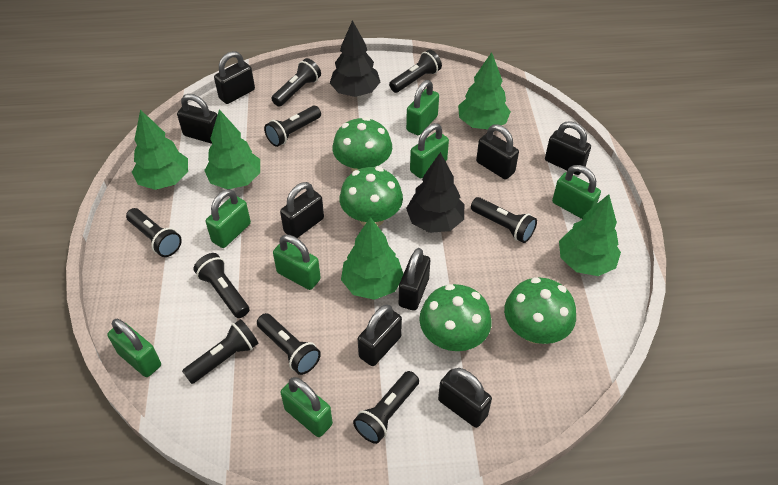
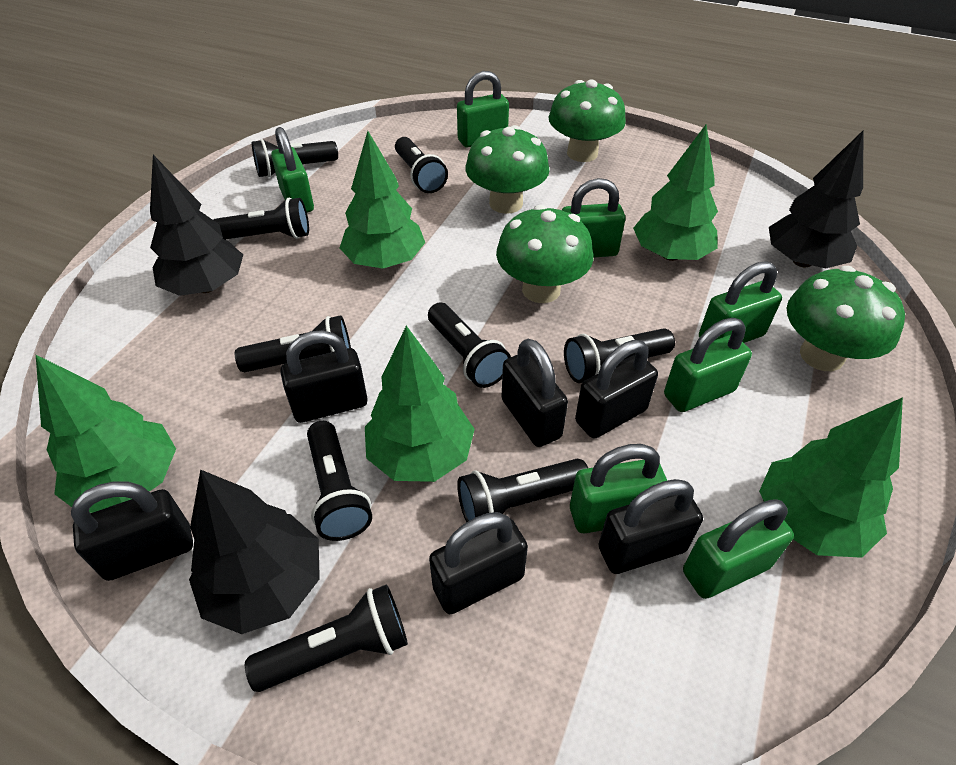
black padlock: 8 -> 6
black tree: 2 -> 3

